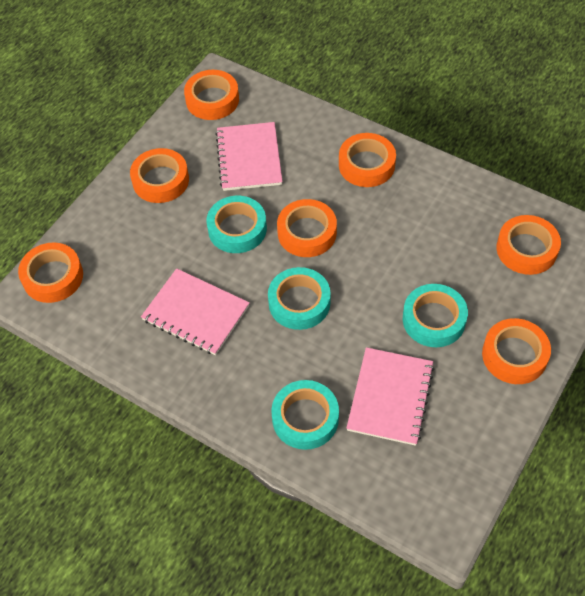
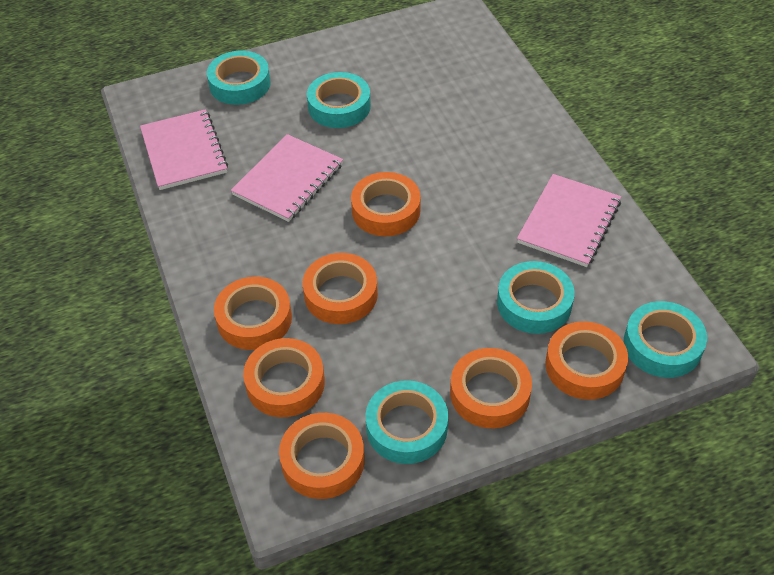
turquoise tape: 4 -> 5

